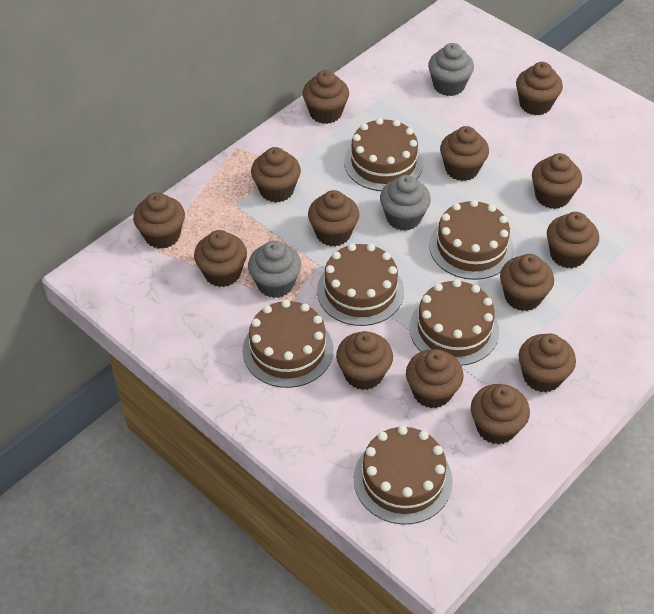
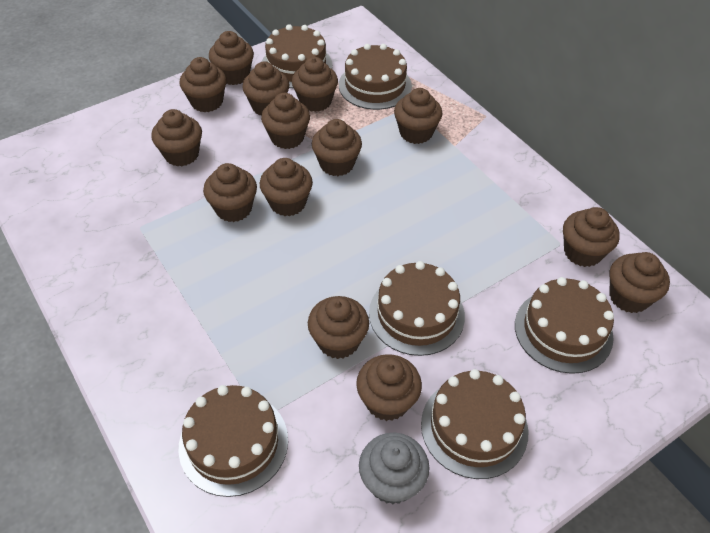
grey cupcake: 3 -> 1

